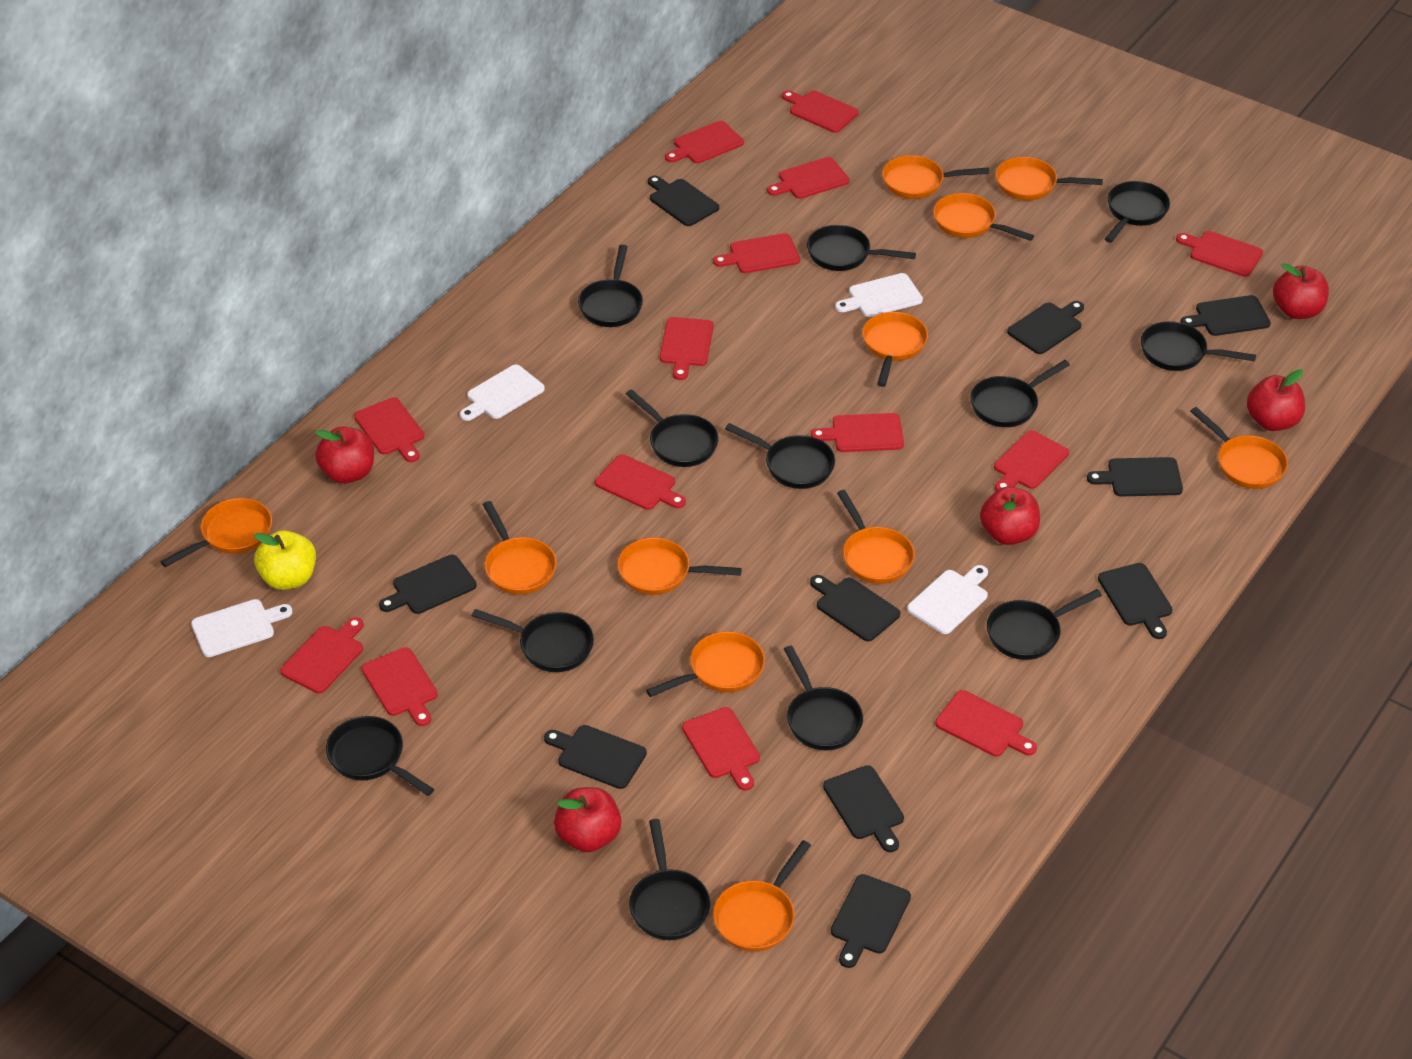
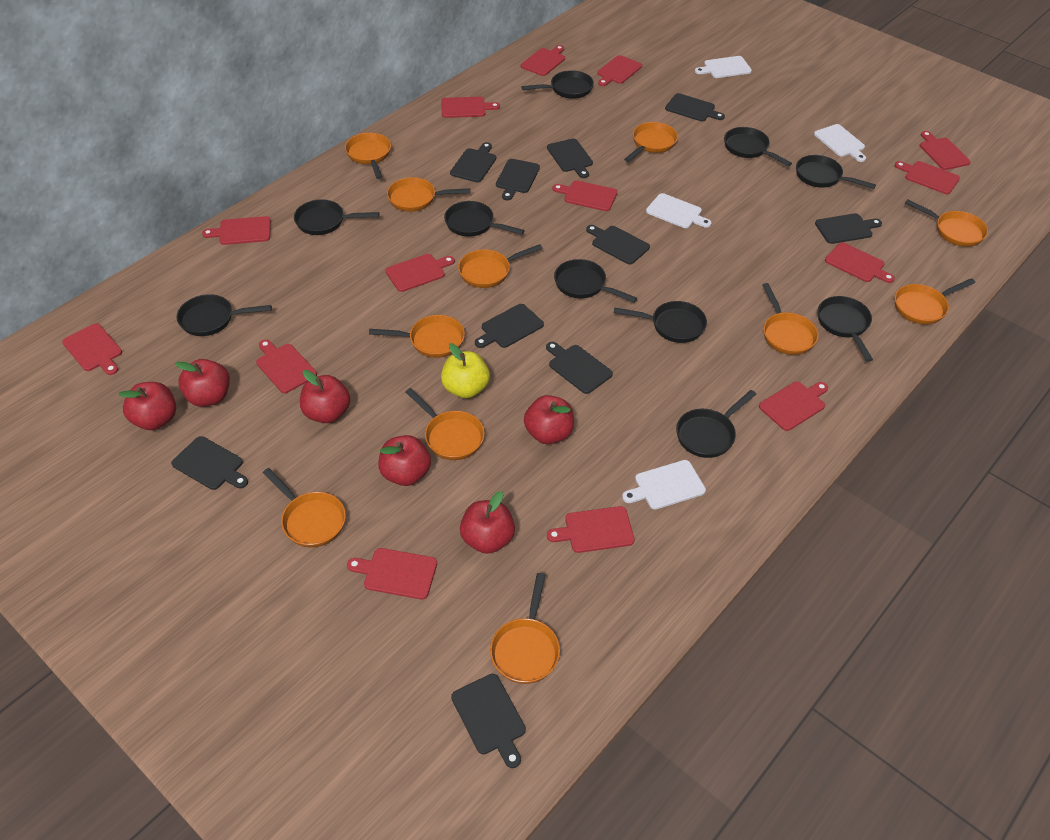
black pan: 12 -> 10
red apple: 5 -> 6

